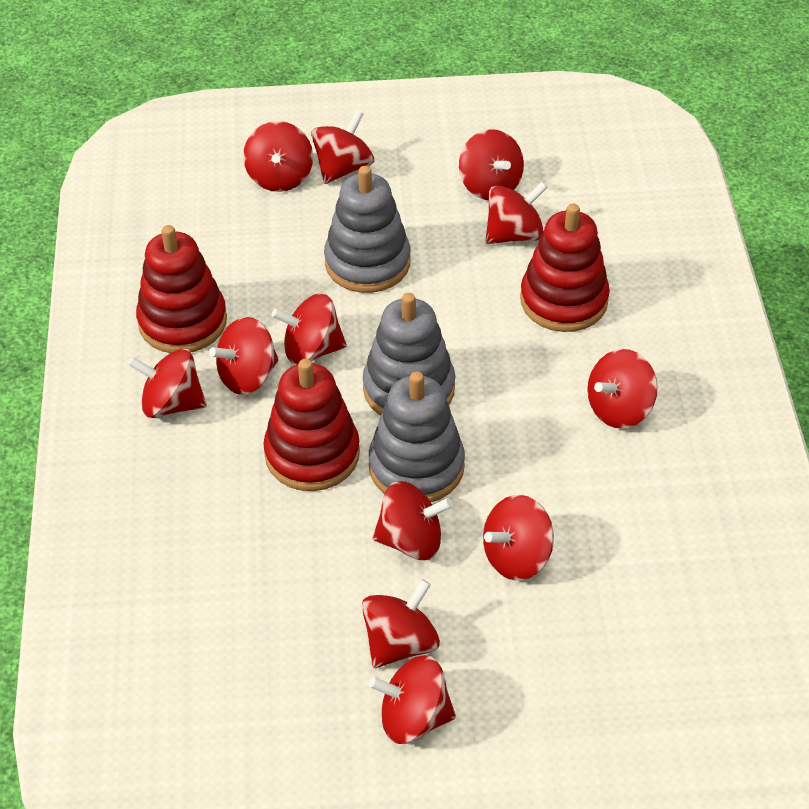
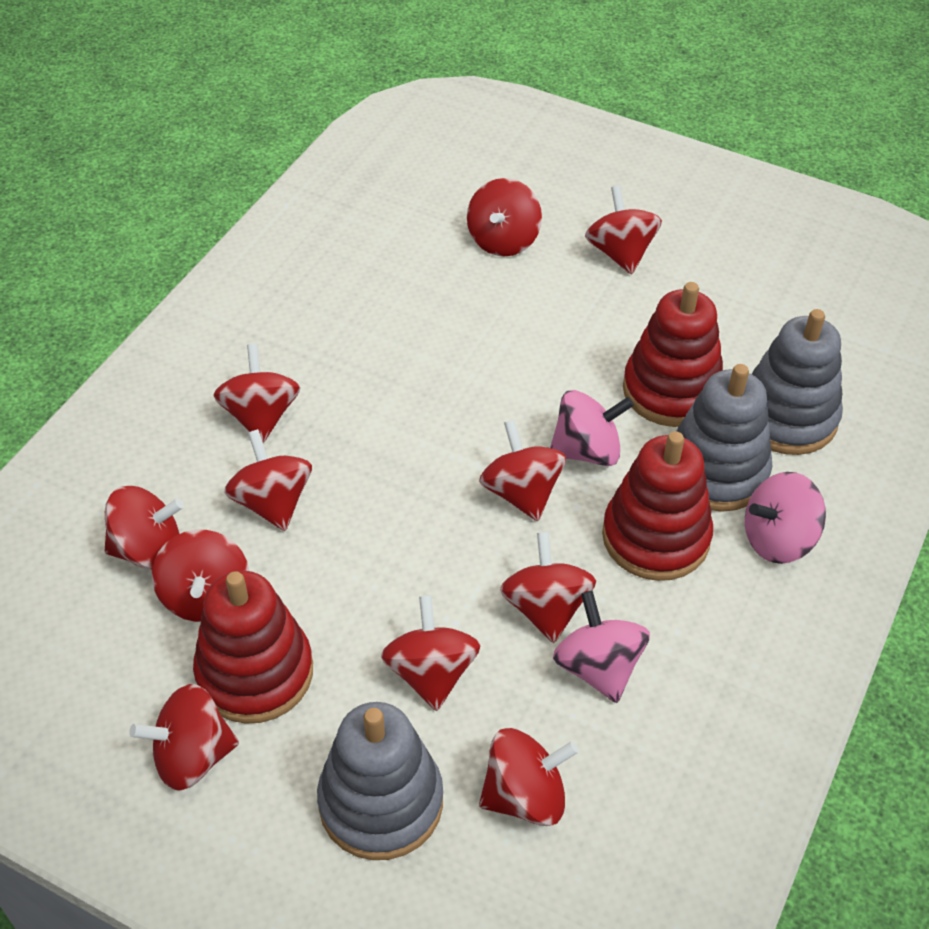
pink spinning top: 0 -> 3
red spinning top: 12 -> 11

